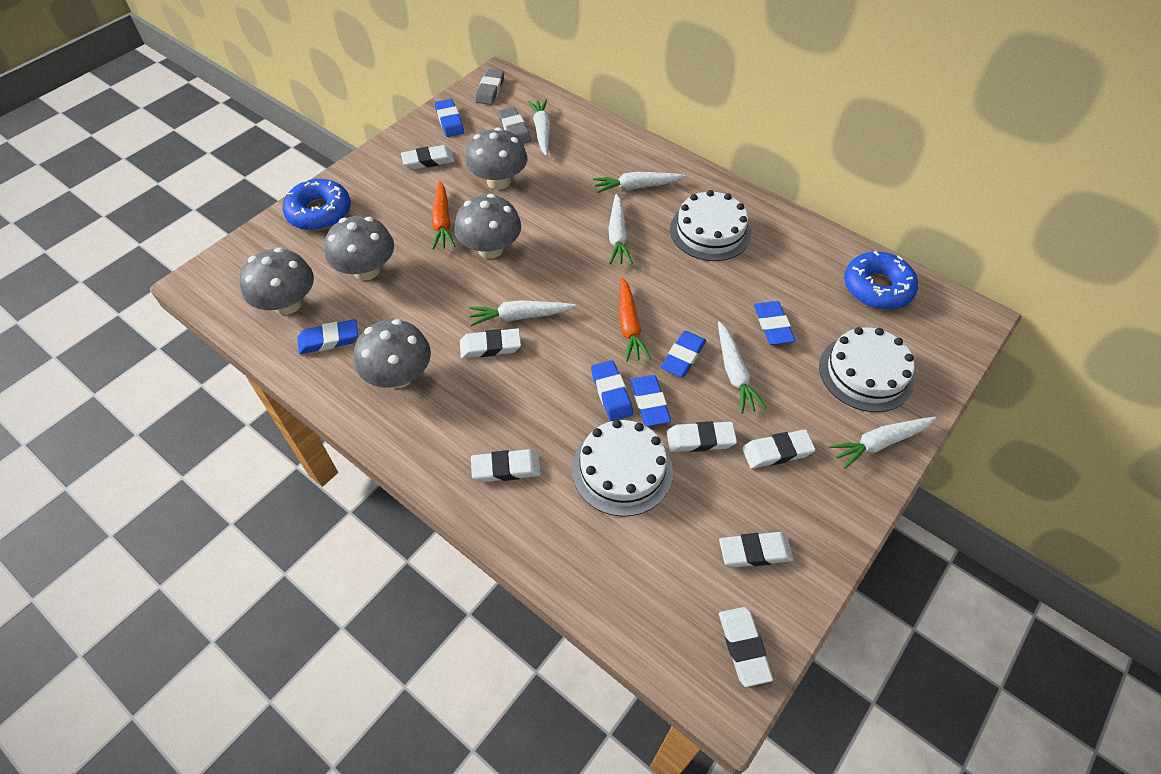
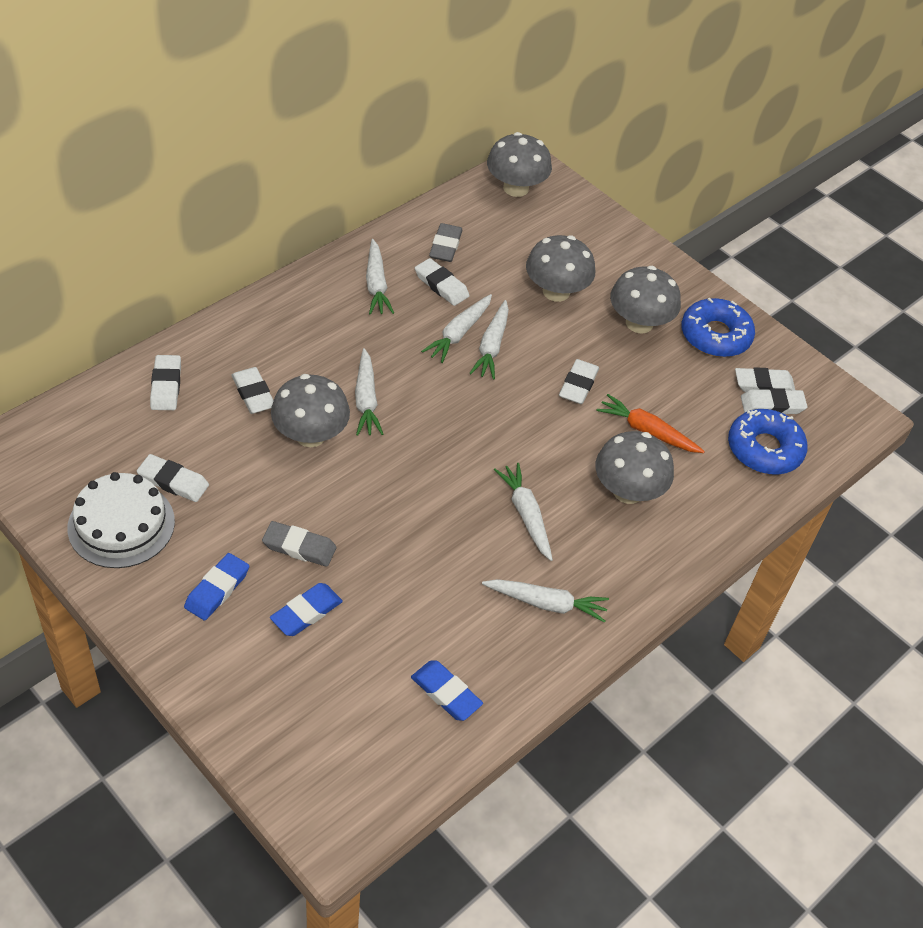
blue eraser: 6 -> 3
orange carrot: 2 -> 1
white cake: 3 -> 1

